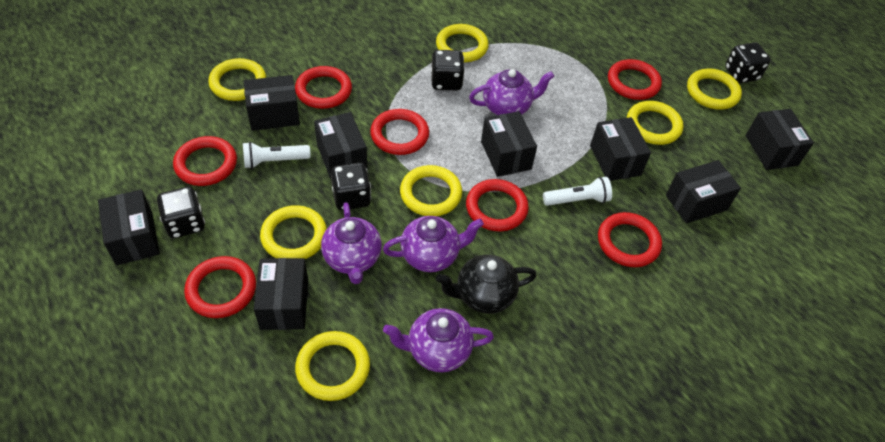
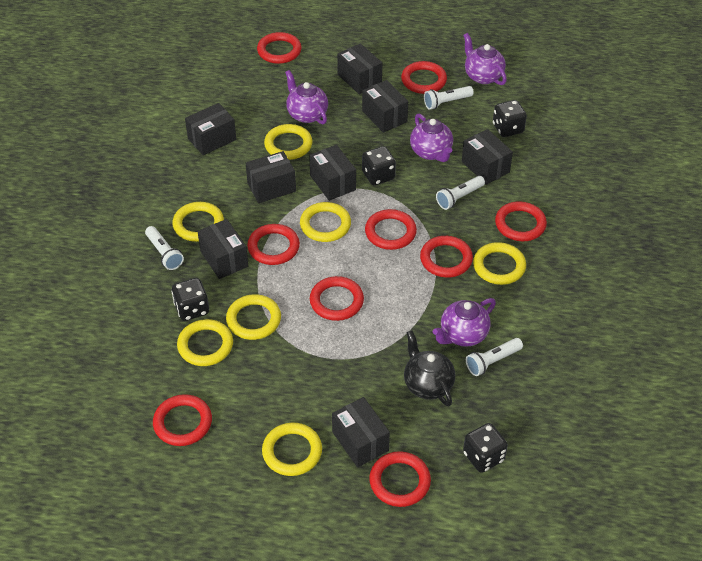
red ring: 7 -> 9
white flashlight: 2 -> 4

